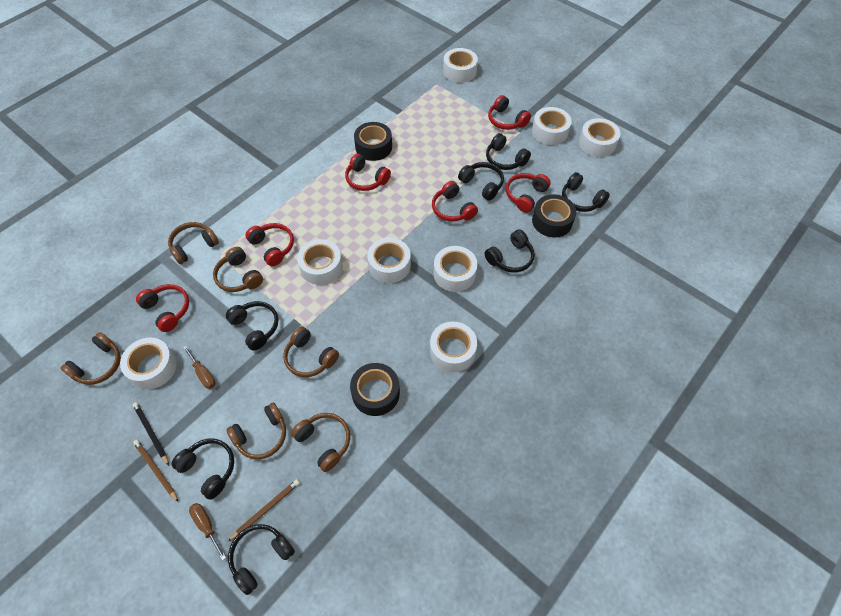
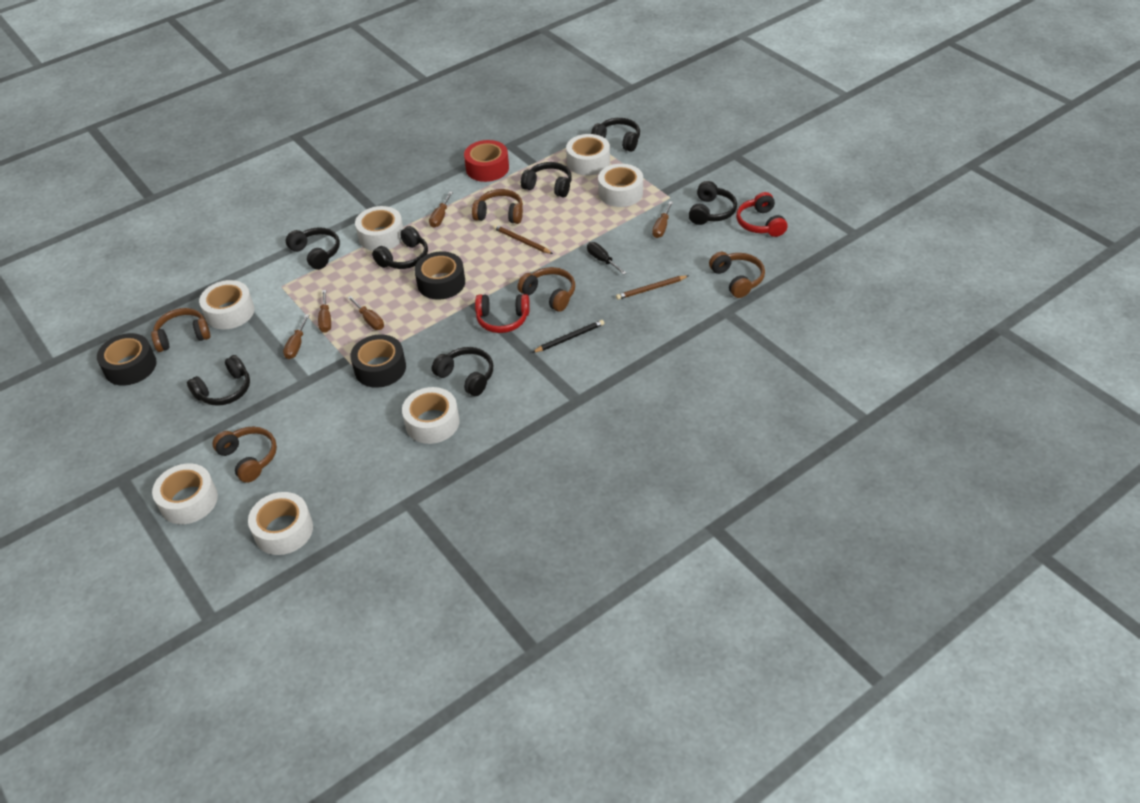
black screwdriver: 0 -> 1
brown headphones: 6 -> 5
brown screwdriver: 2 -> 5
red headphones: 6 -> 2
red tape: 0 -> 1
white tape: 8 -> 7

